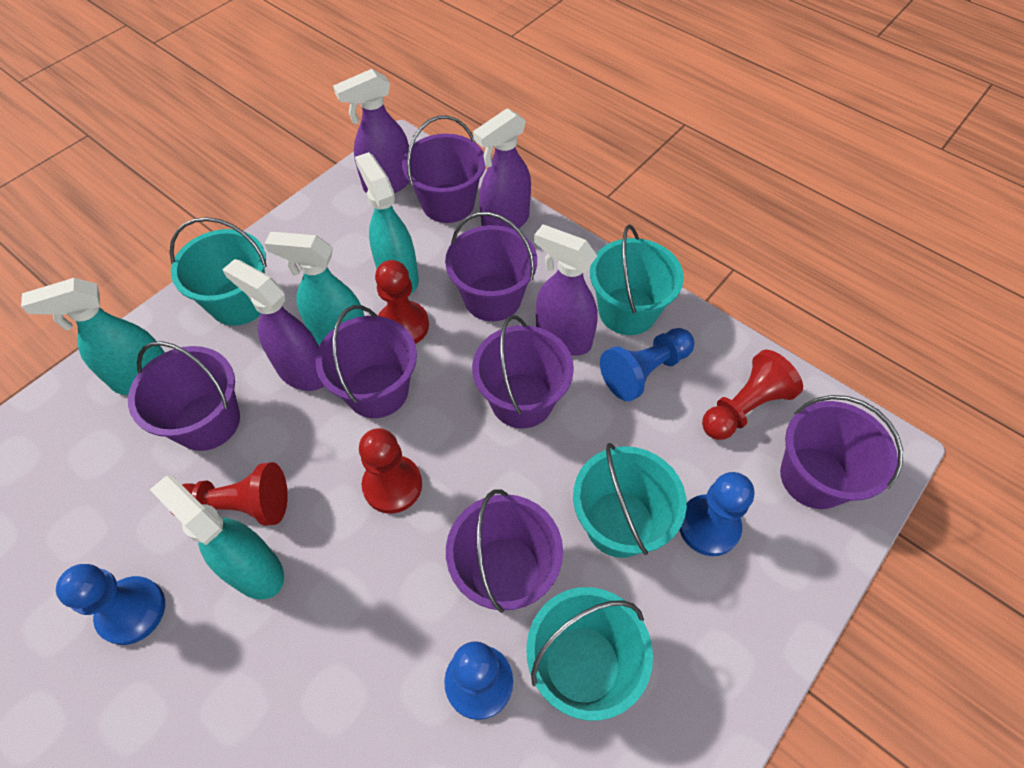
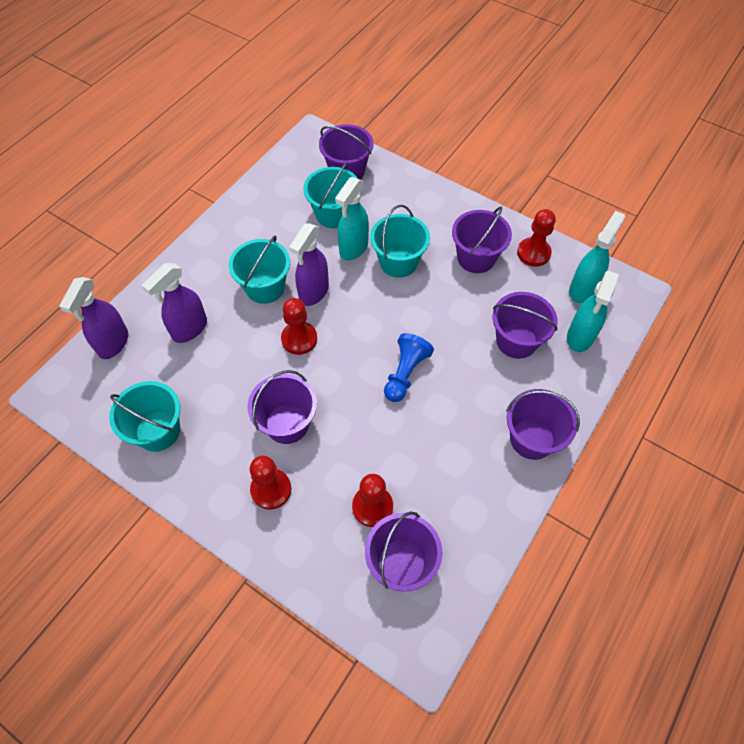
blue pawn: 4 -> 1
purple bucket: 7 -> 6
purple spray bottle: 4 -> 3
turquoise spray bottle: 4 -> 3

